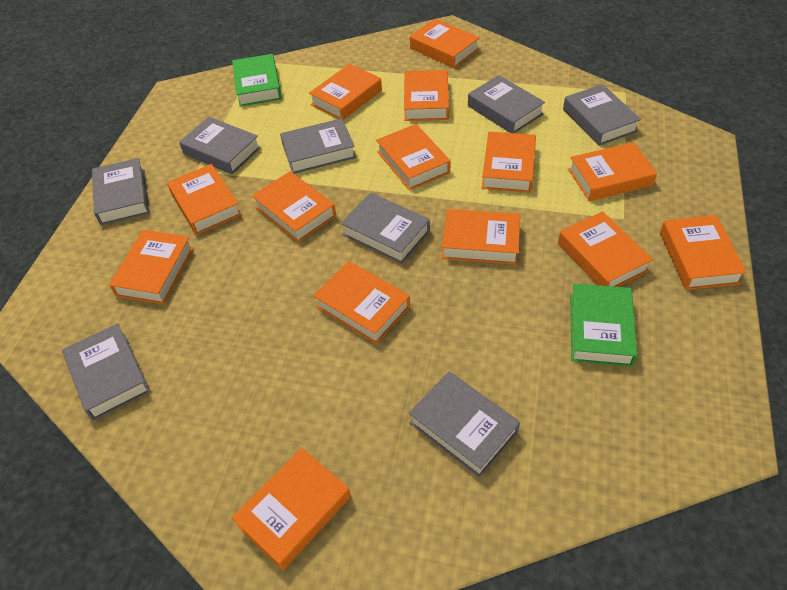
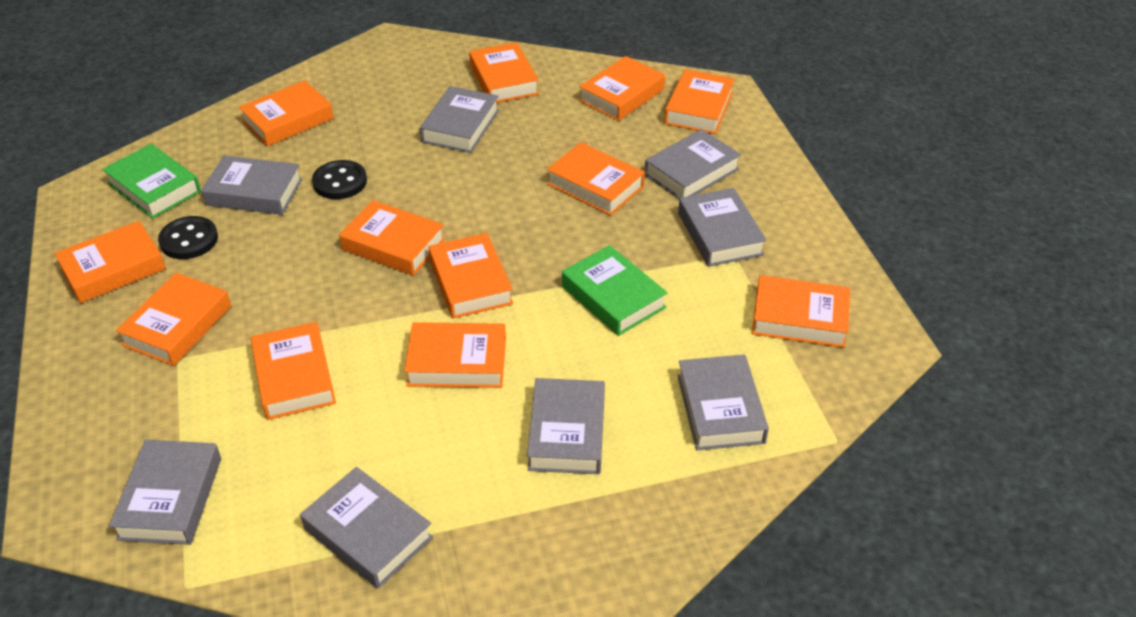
black button: 0 -> 2
orange book: 14 -> 12

